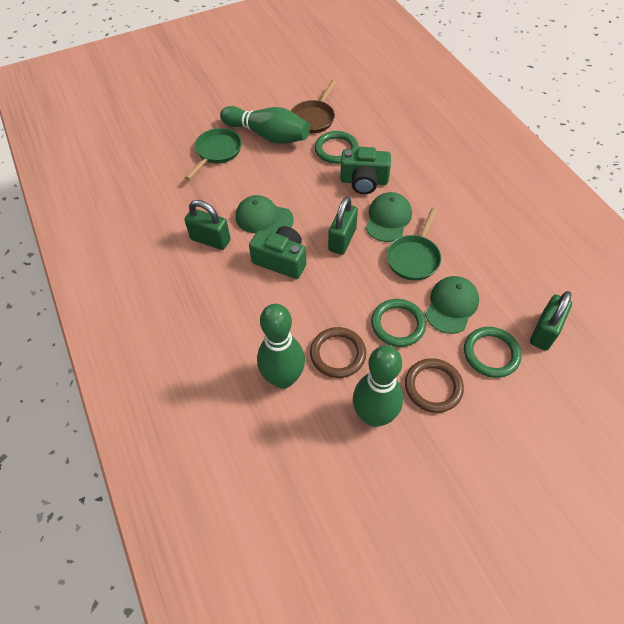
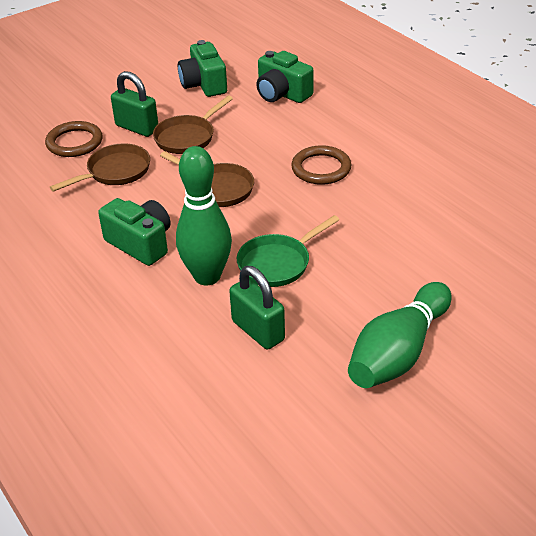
brown pan: 1 -> 3
green bowling pin: 3 -> 2
green camera: 2 -> 3
green cap: 3 -> 0
green padlock: 3 -> 2
green pan: 2 -> 1
green ring: 3 -> 0

